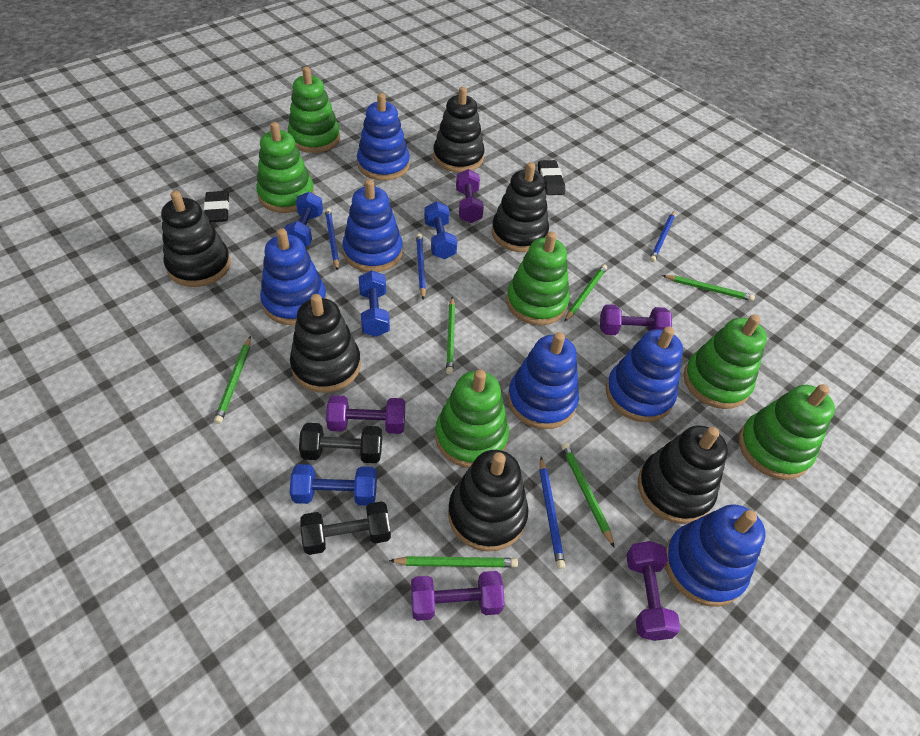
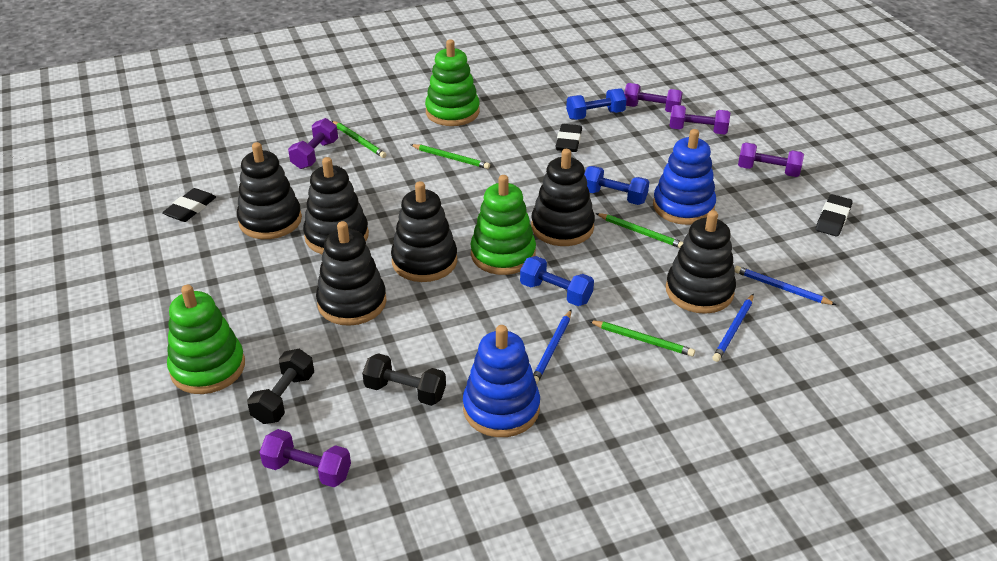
black eraser: 2 -> 3
blue dumbbell: 4 -> 3
blue pencil: 4 -> 3
blue stacking toy: 6 -> 2
green pencil: 6 -> 4
green stacking toy: 6 -> 3

